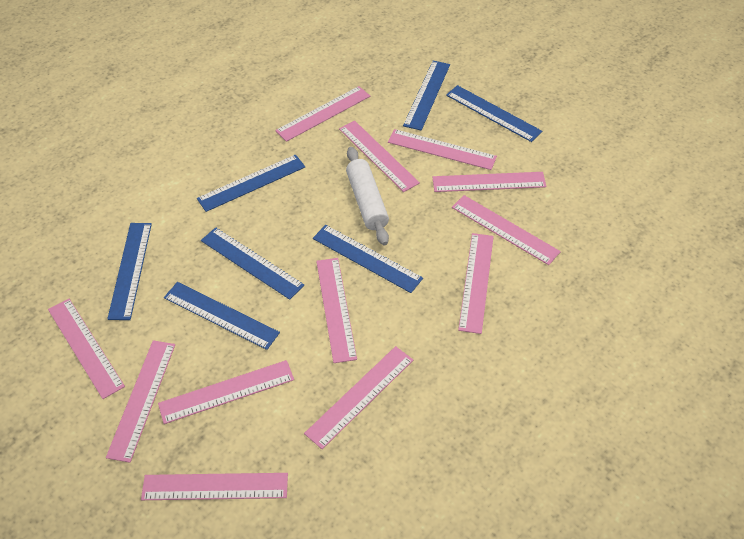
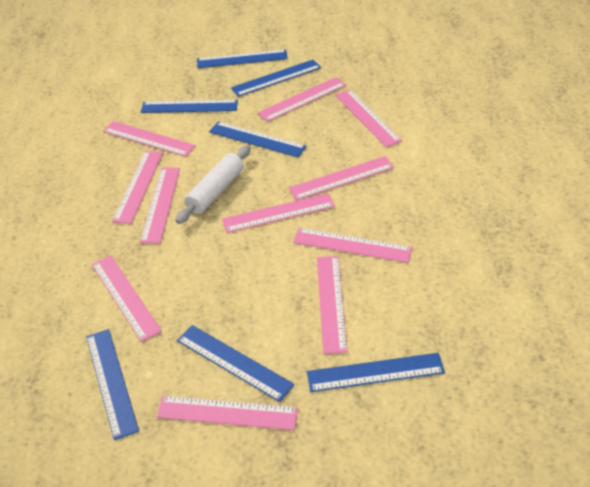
pink ruler: 12 -> 11

